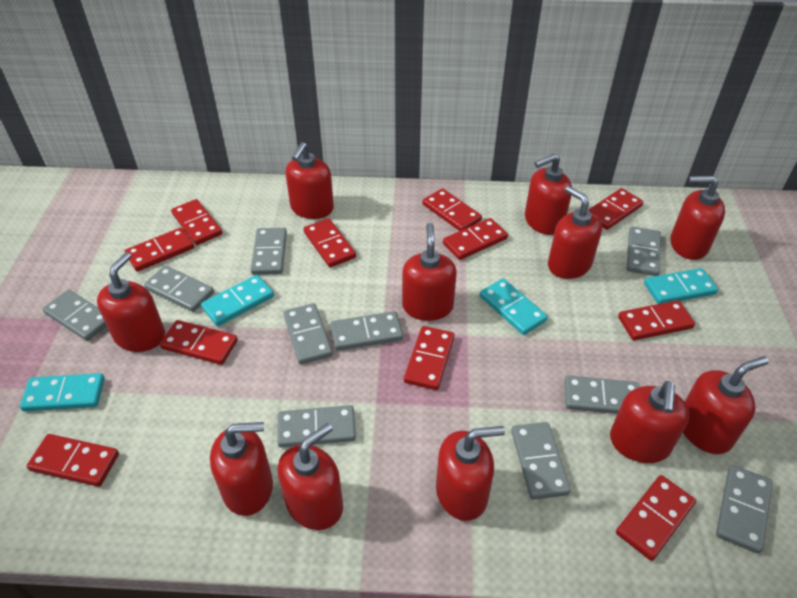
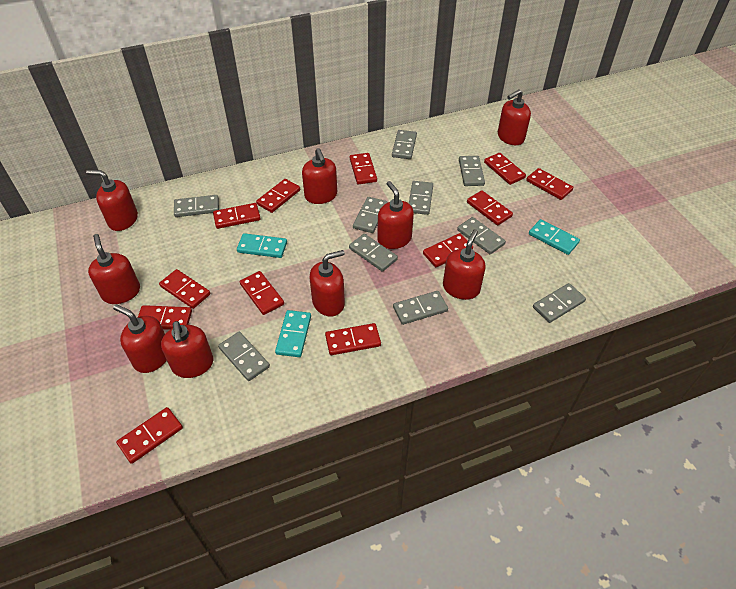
red domino: 11 -> 12
red soap dispenser: 11 -> 9
turquoise domino: 4 -> 3

